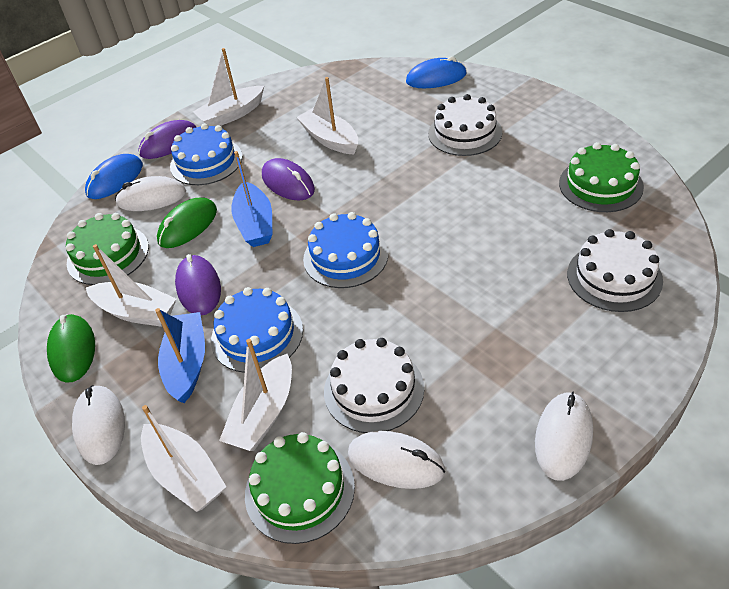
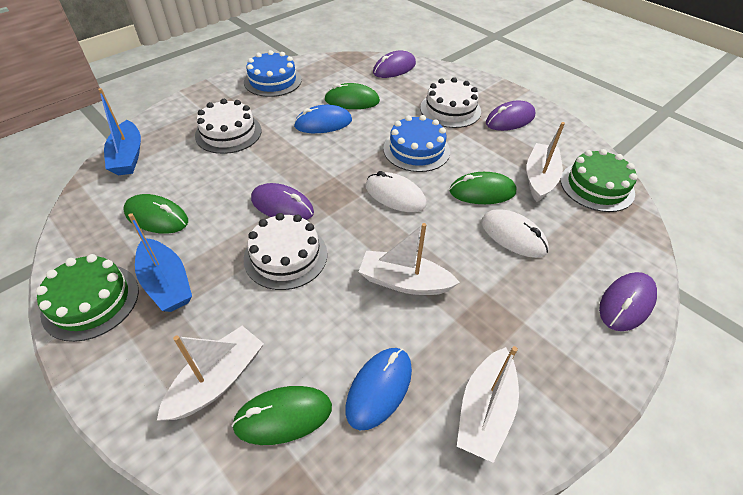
blue cake: 3 -> 2
green cake: 3 -> 2
green mouse: 2 -> 4
purple mouse: 3 -> 4
white boat: 5 -> 4
white mouse: 4 -> 2

